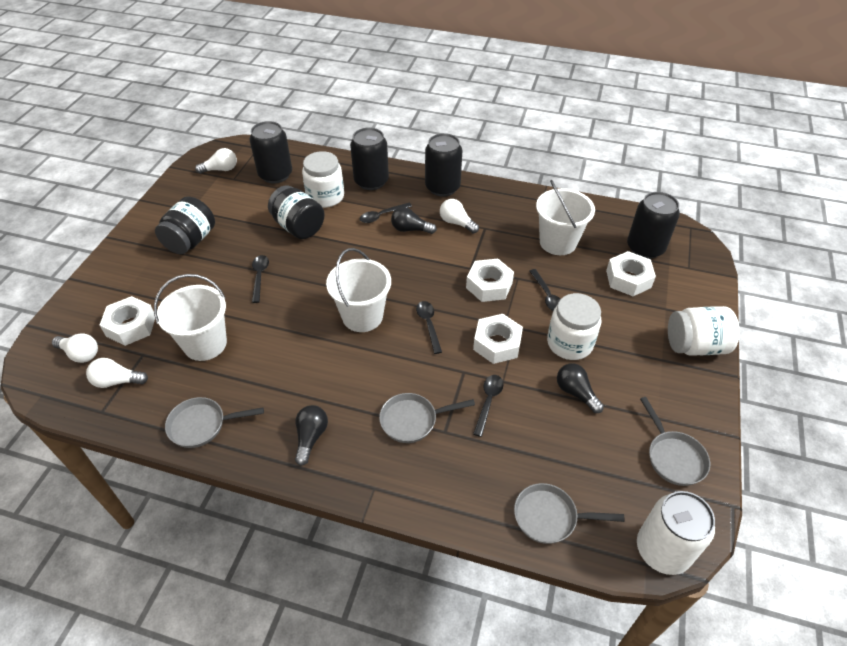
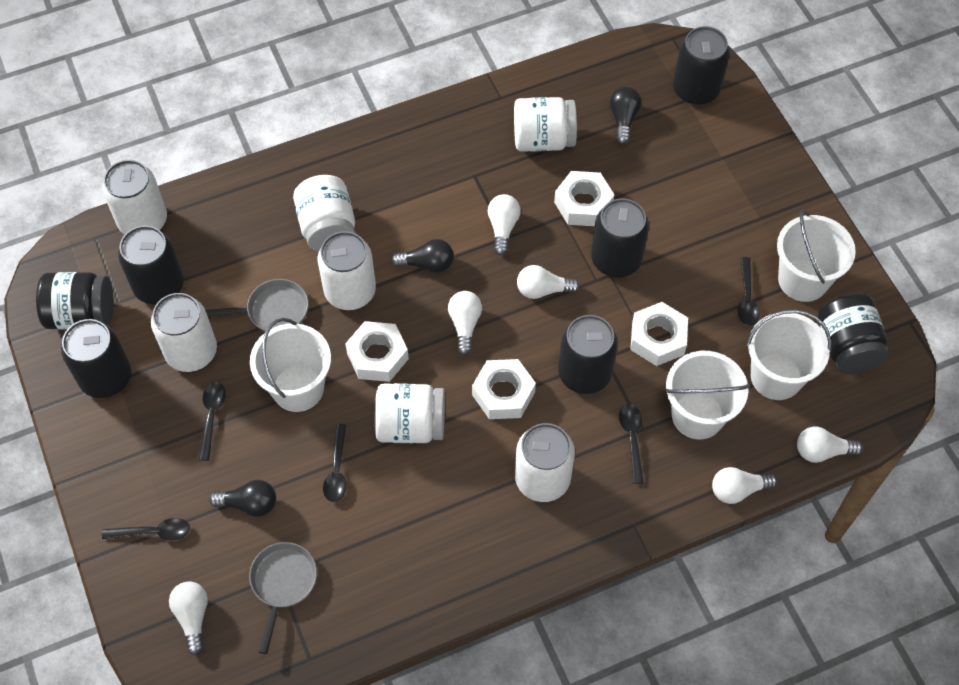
black can: 4 -> 5
grey pan: 4 -> 2
white bucket: 3 -> 4
white can: 1 -> 4
white light bulb: 4 -> 6

